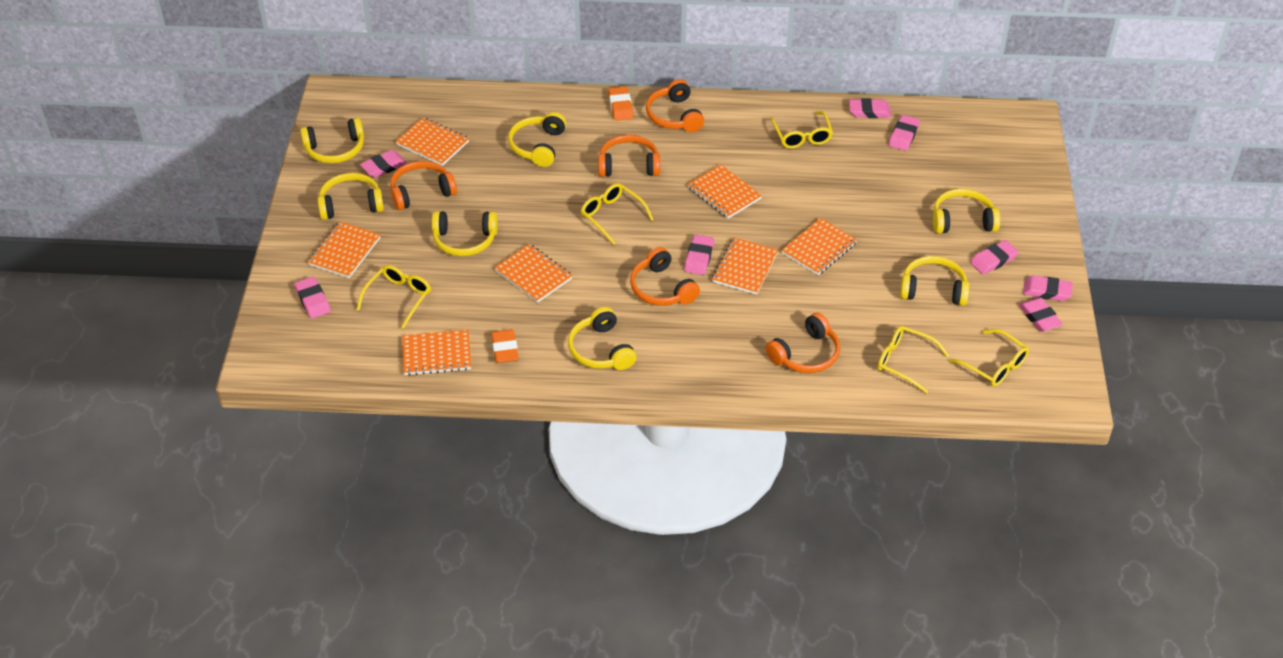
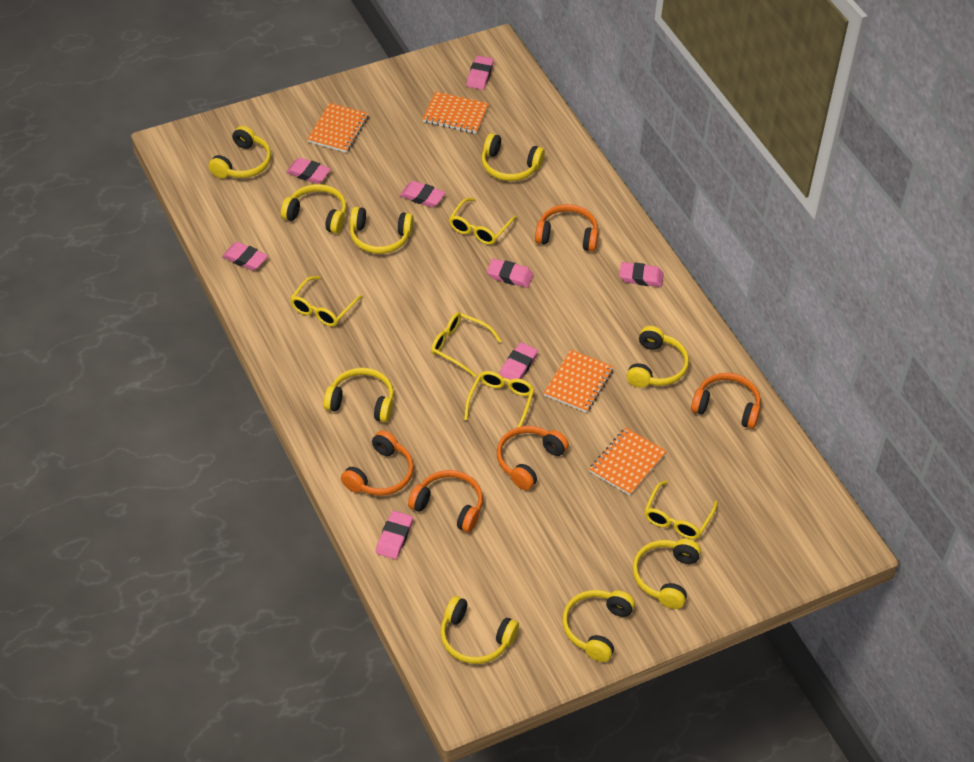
orange eraser: 2 -> 0
orange notebook: 7 -> 4
yellow headphones: 7 -> 9

